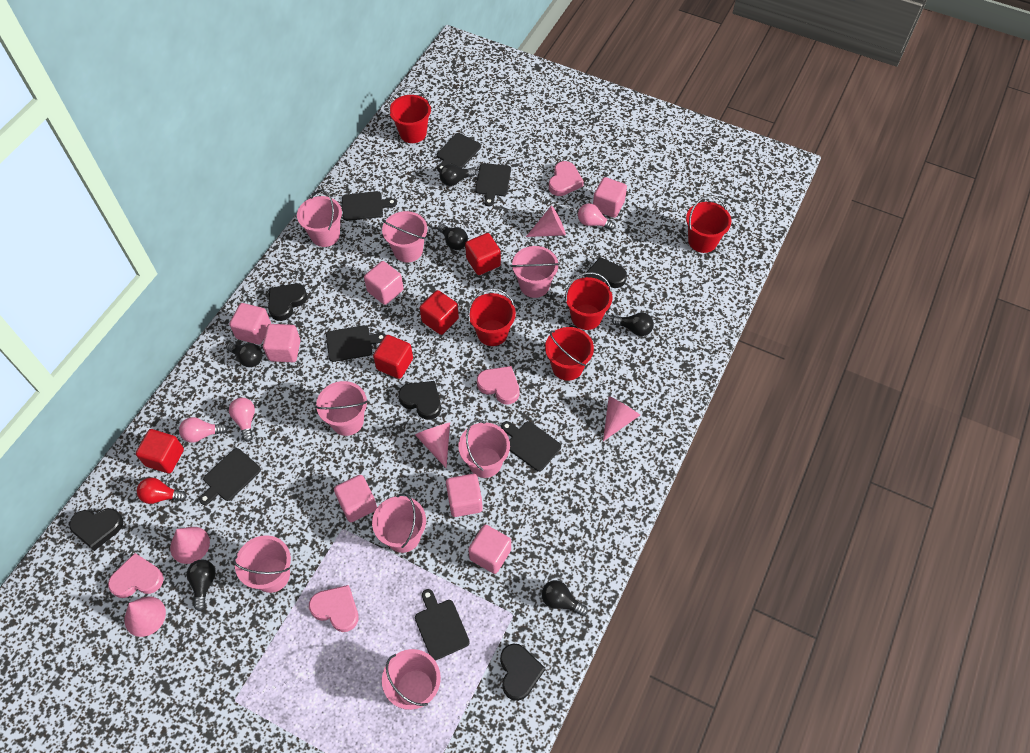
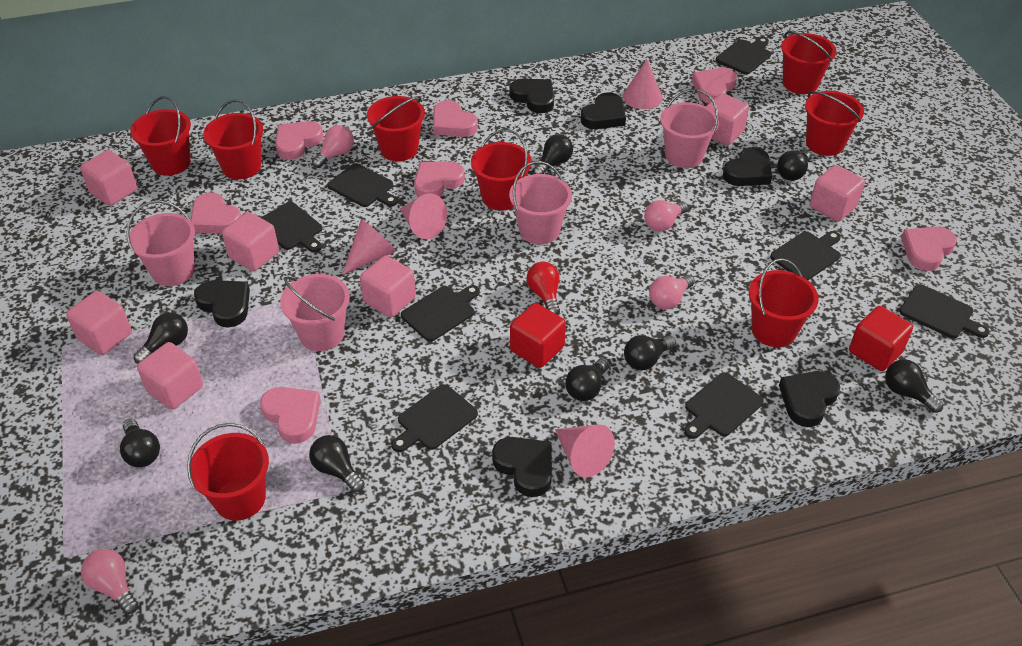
black cutting board: 7 -> 8
black heart: 5 -> 6
black light bulb: 6 -> 8
pink bucket: 8 -> 4
pink cone: 5 -> 4
pink heart: 4 -> 7
pink light bulb: 3 -> 4
red bucket: 5 -> 8
red cube: 4 -> 2

